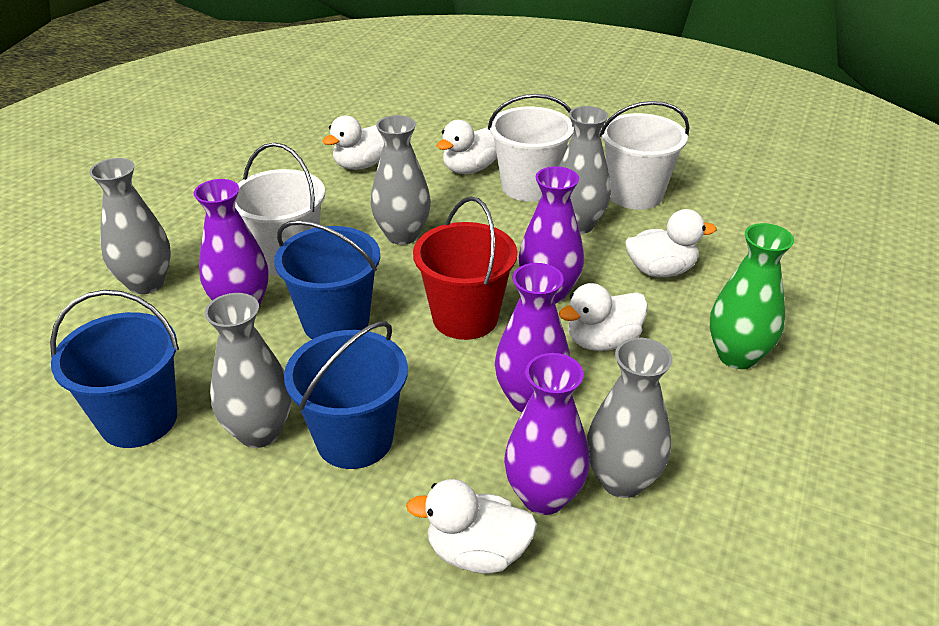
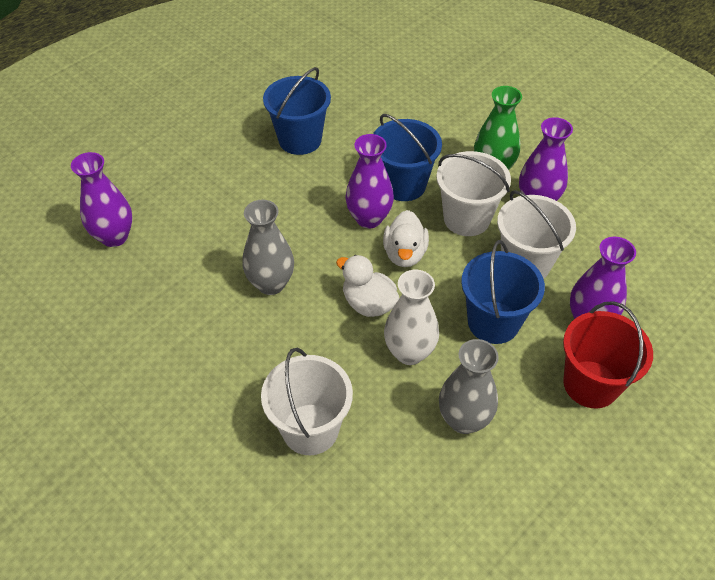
grey vase: 5 -> 2
white duck: 5 -> 2
white vase: 0 -> 1

